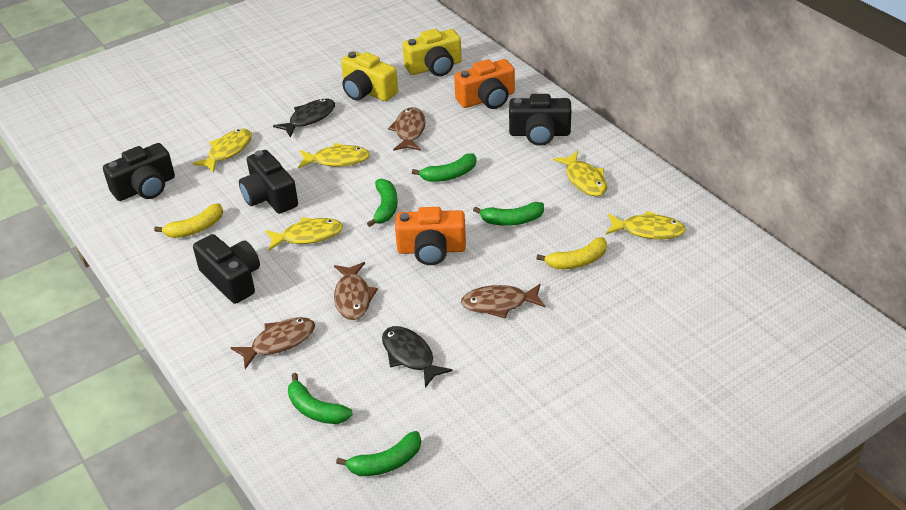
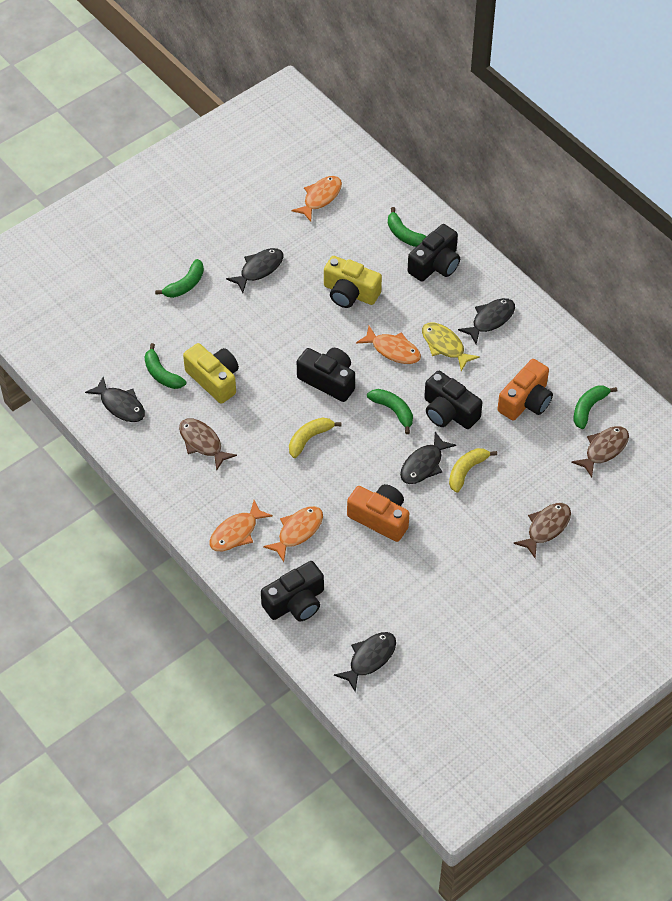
black fish: 2 -> 5
brown fish: 4 -> 3
orange fish: 0 -> 4
yellow fish: 5 -> 1

